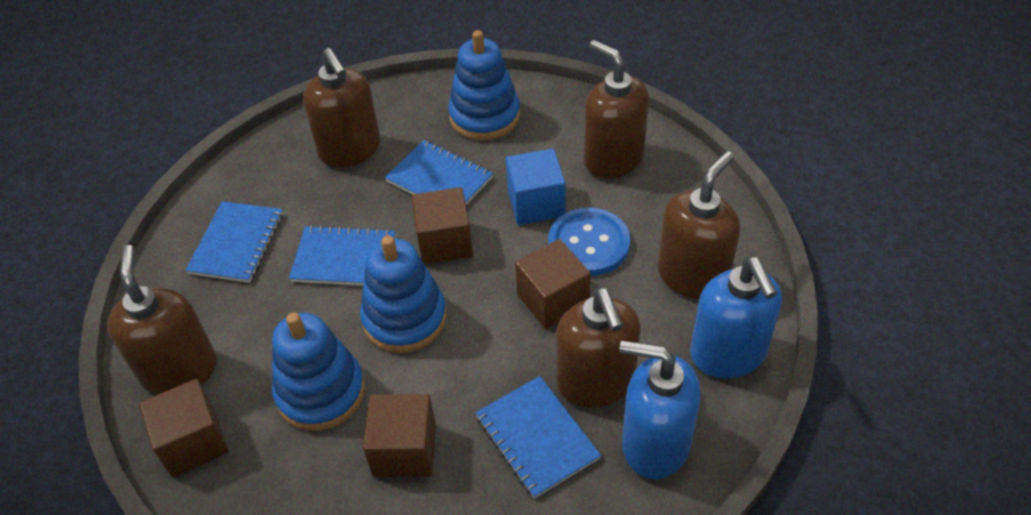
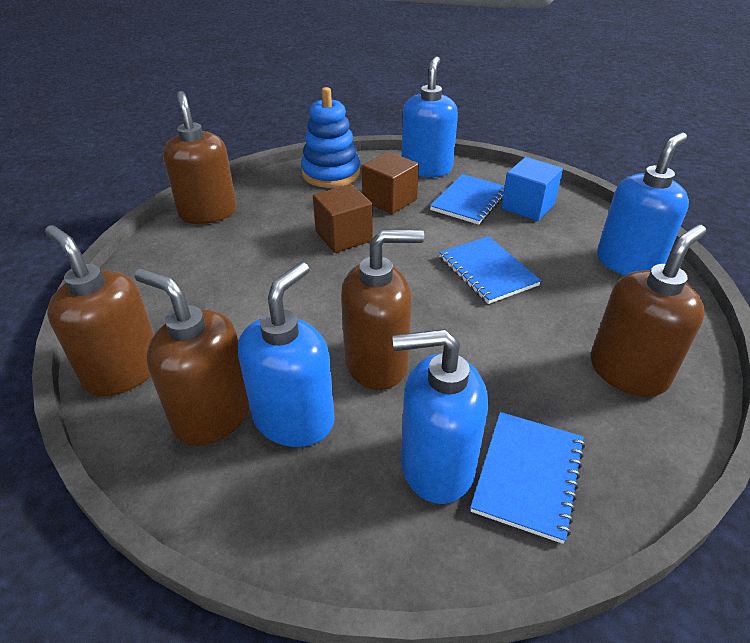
blue button: 1 -> 0
blue notebook: 4 -> 3
blue soap dispenser: 2 -> 4
blue stacking toy: 3 -> 1
brown cube: 4 -> 2

